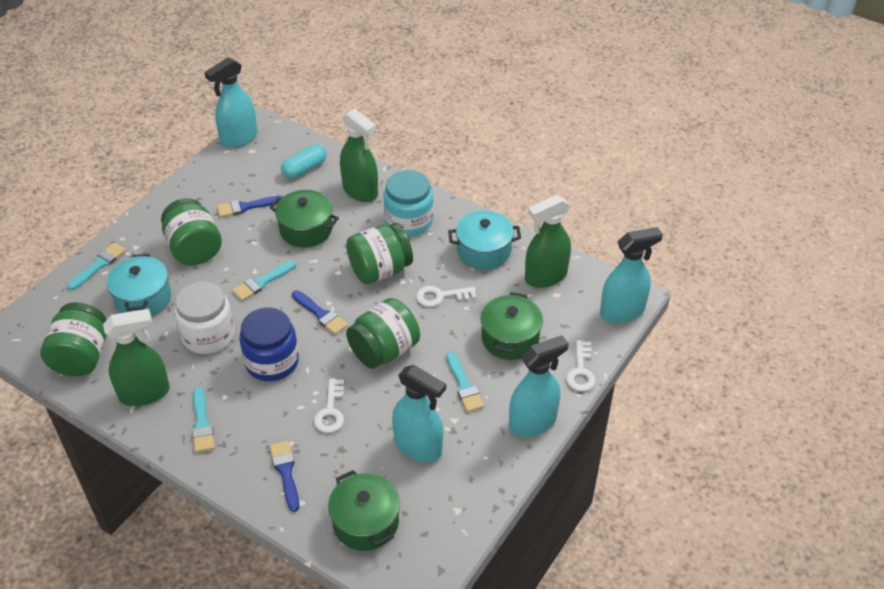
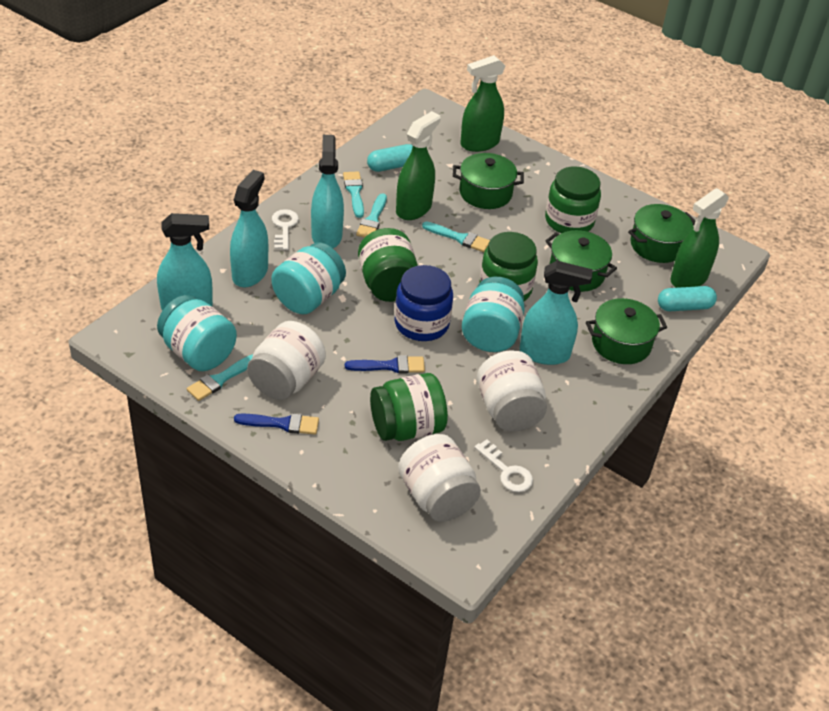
blue brush: 3 -> 2
green pot: 3 -> 4
turquoise capsule: 1 -> 2
turquoise jar: 1 -> 3
turquoise pot: 2 -> 0
white jar: 1 -> 3
white key: 3 -> 2

